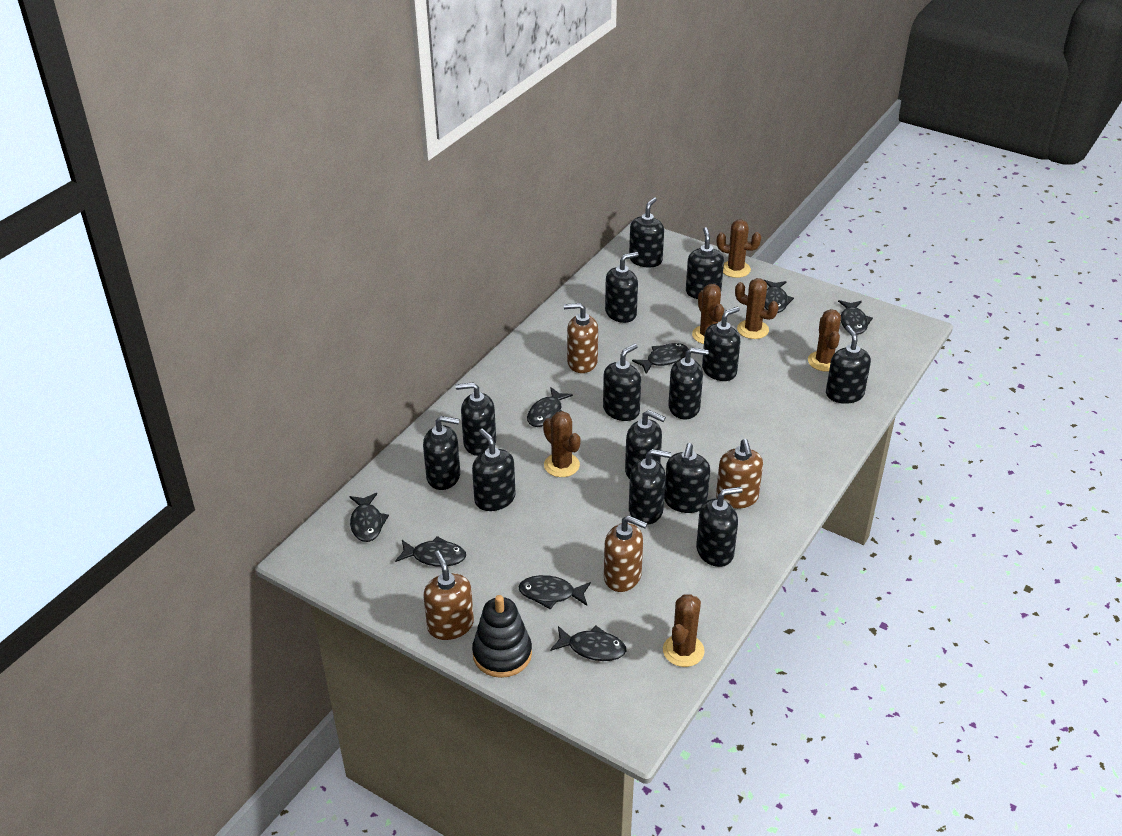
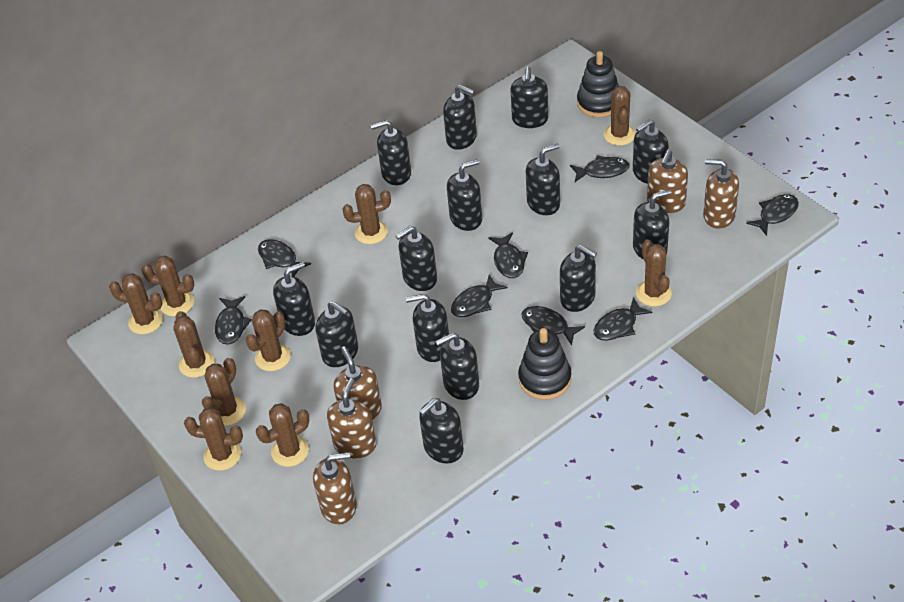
black stacking toy: 1 -> 2
brown cactus: 6 -> 10
brown soap dispenser: 4 -> 5

